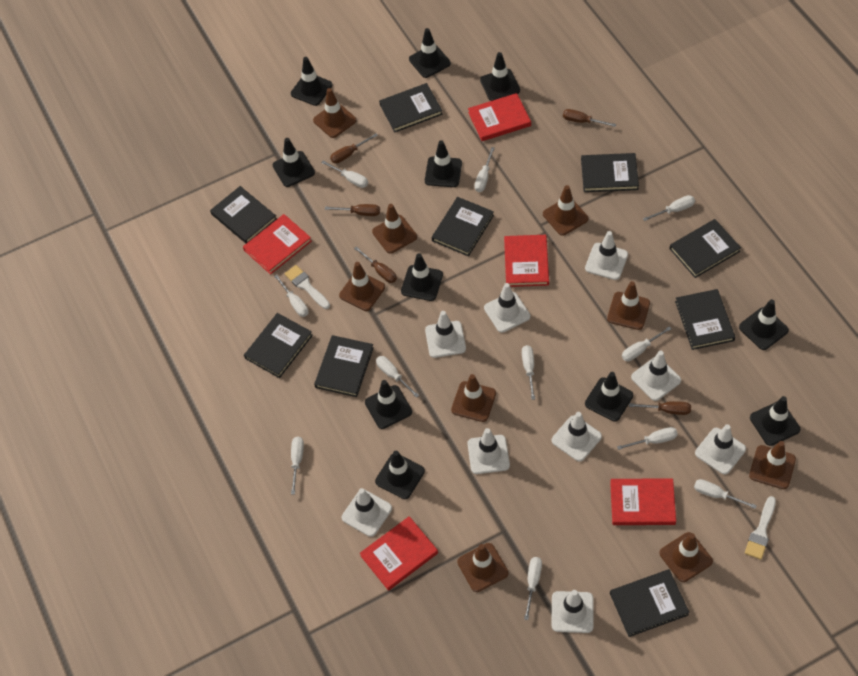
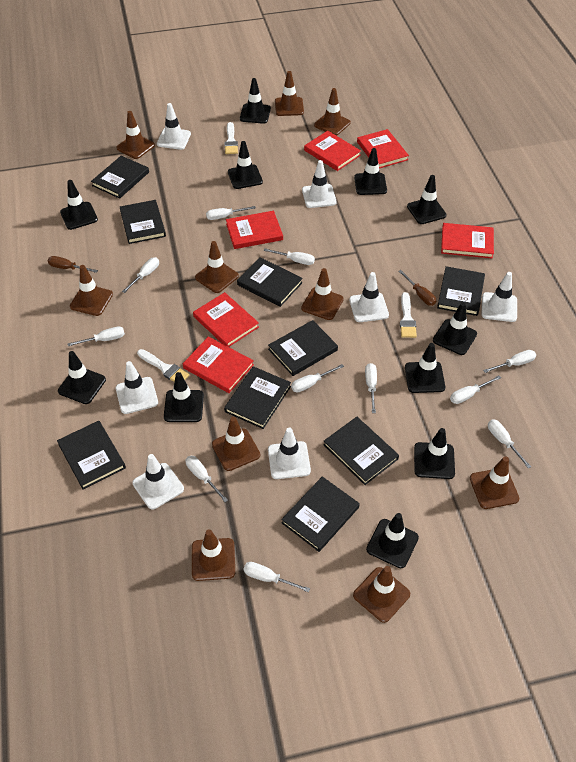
brown screwdriver: 5 -> 2
brown traffic cone: 9 -> 10
red book: 5 -> 6
white brush: 2 -> 3
white traffic cone: 9 -> 7

